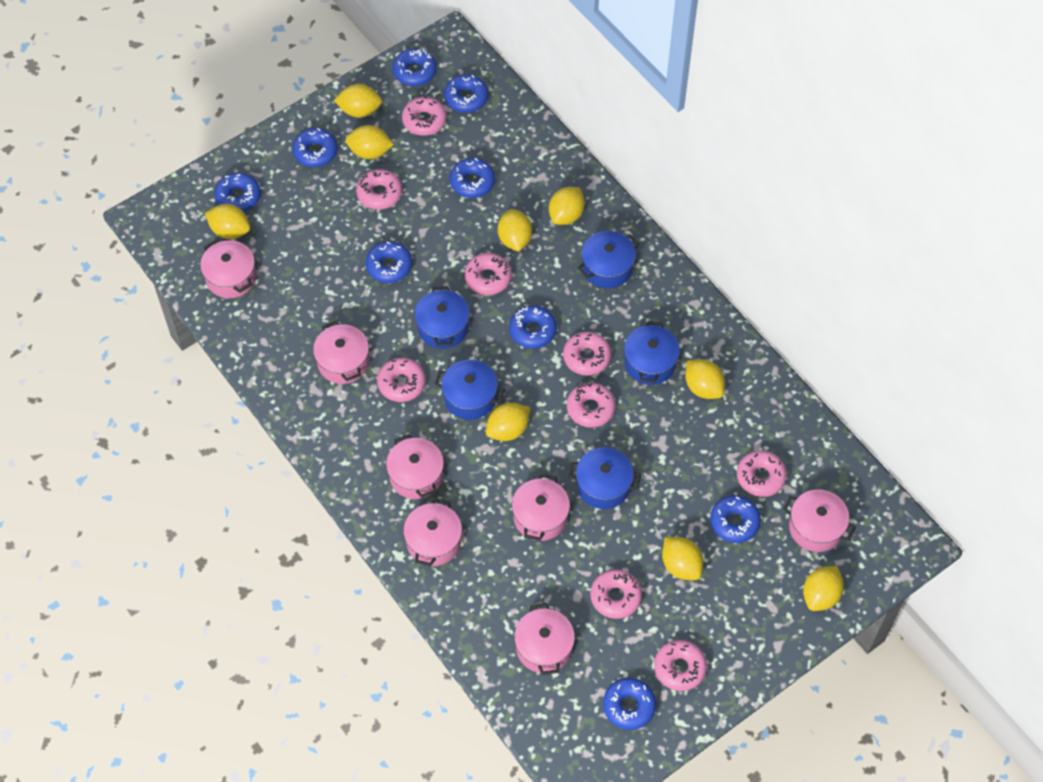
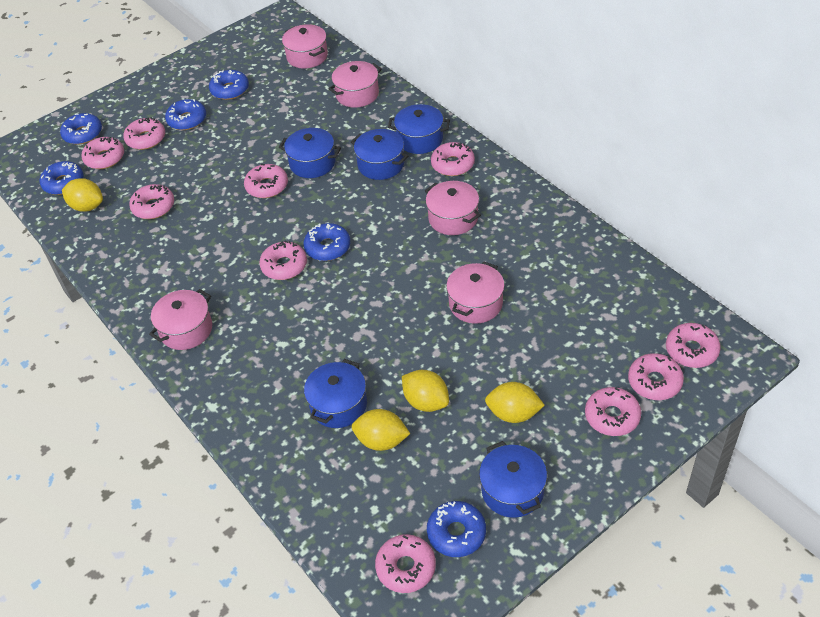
blue donut: 9 -> 6
pink donut: 9 -> 10
pink pot: 7 -> 5
yellow lemon: 9 -> 4

